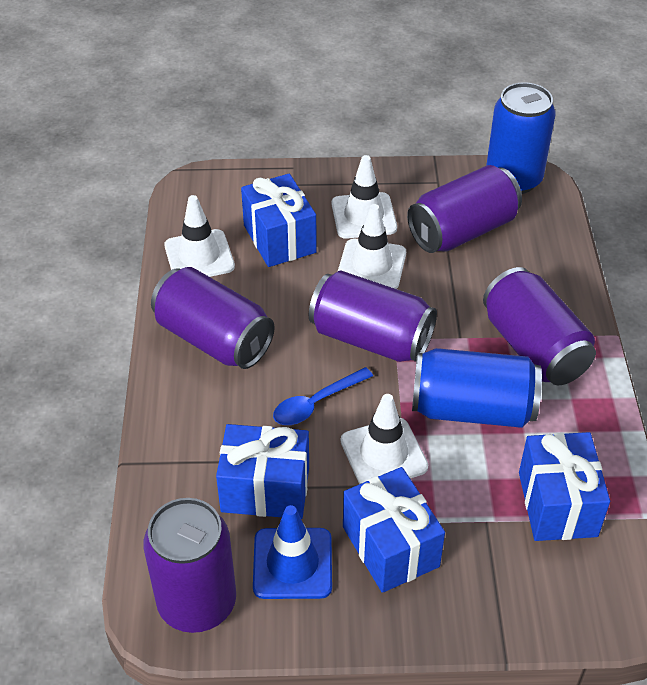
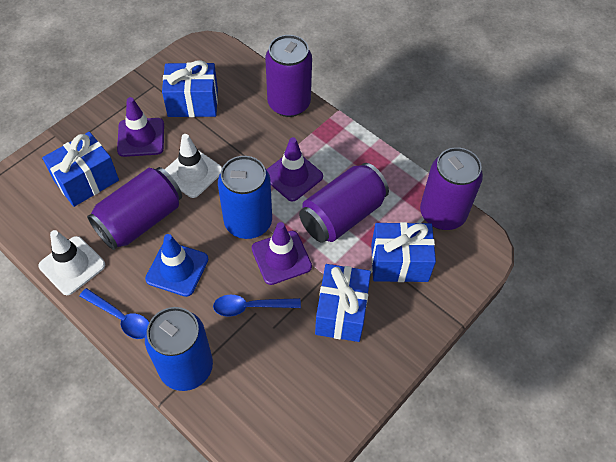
blue spoon: 1 -> 2
purple can: 5 -> 4
purple traffic cone: 0 -> 3
white traffic cone: 4 -> 2

